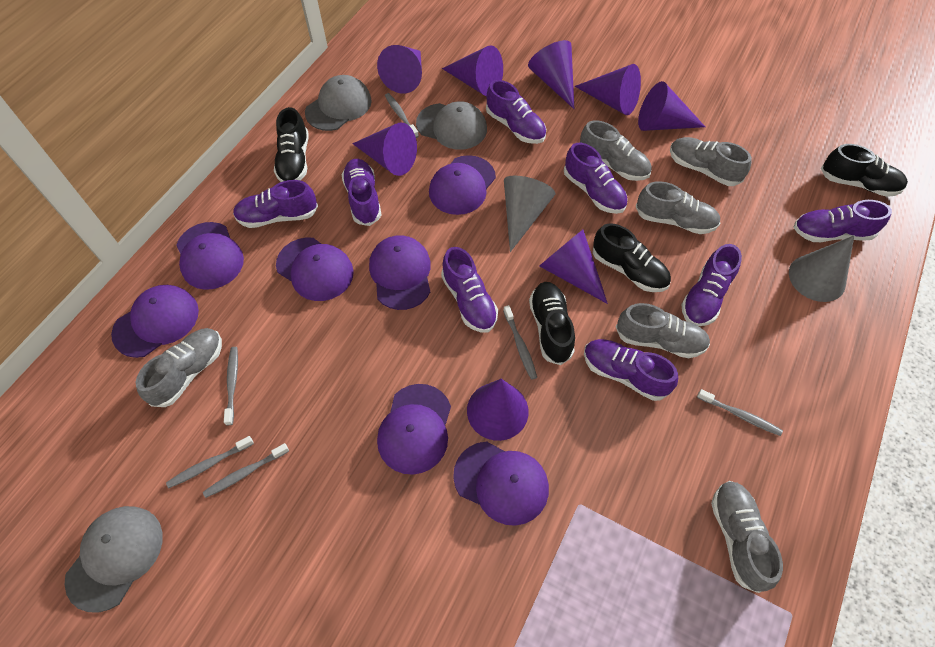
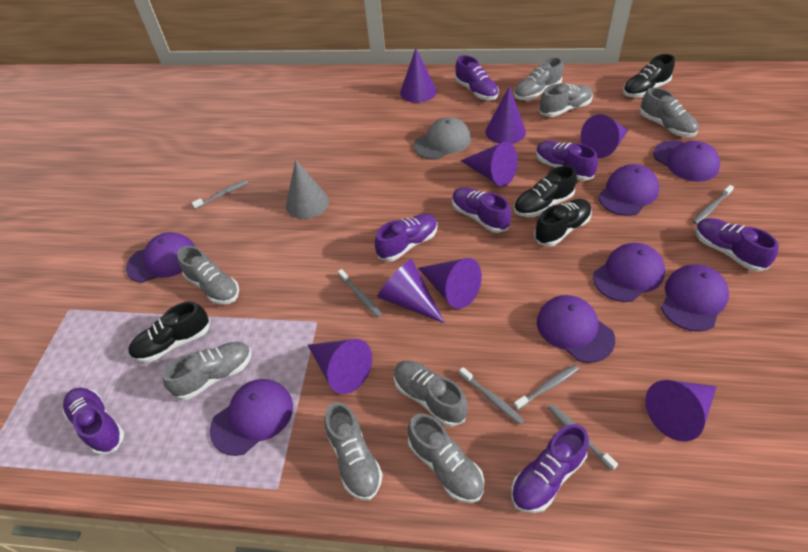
grey cap: 3 -> 1
grey cone: 2 -> 1
grey shoe: 6 -> 8
purple shoe: 8 -> 7

